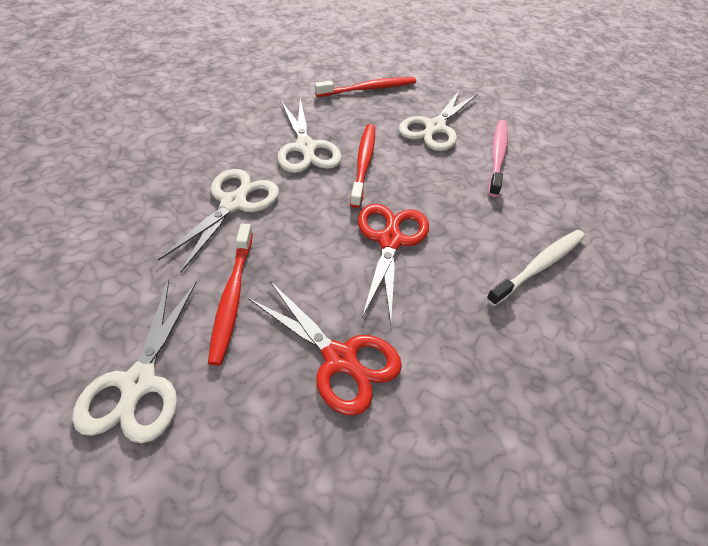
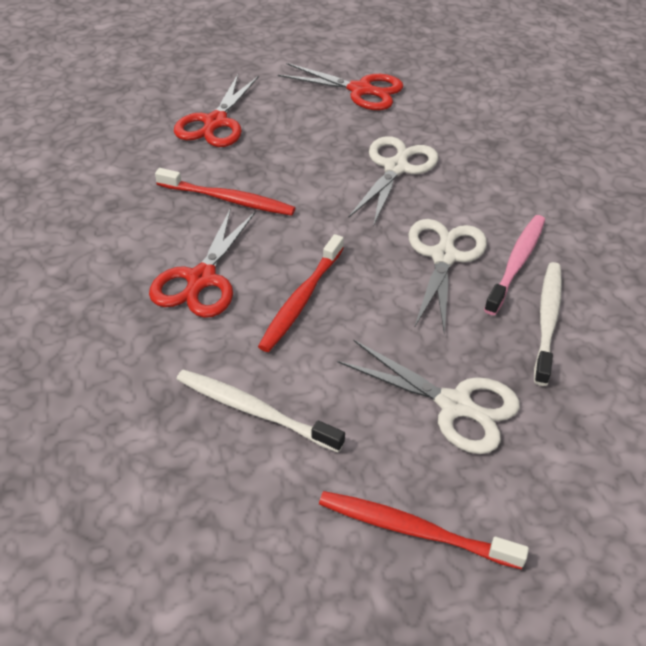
red scissors: 2 -> 3
white scissors: 4 -> 3
white toothbrush: 1 -> 2

